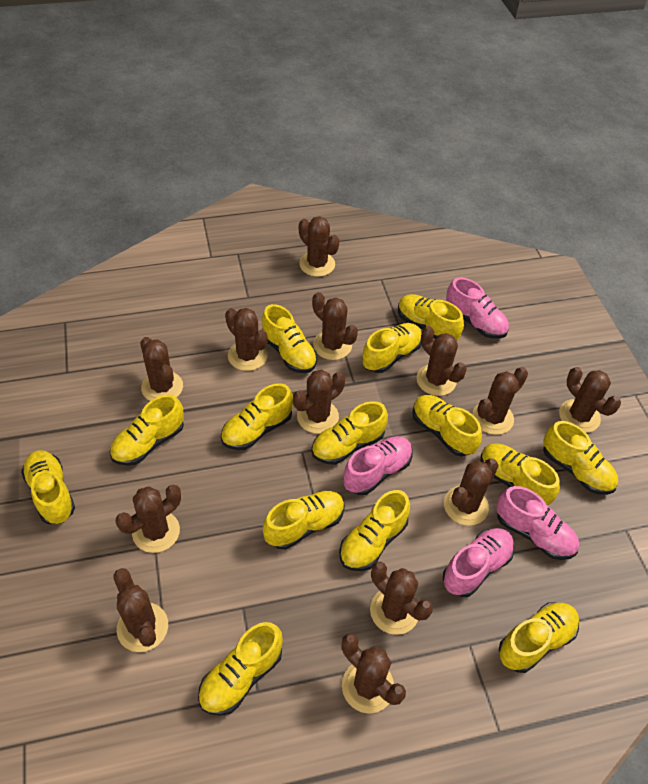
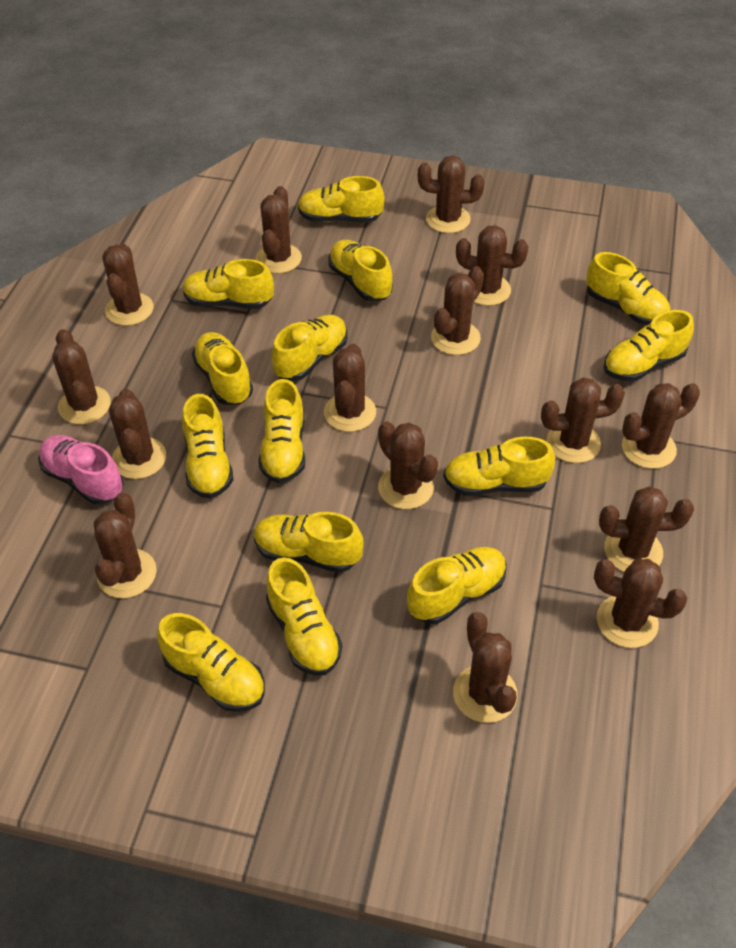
brown cactus: 13 -> 15
pink shoe: 4 -> 1

